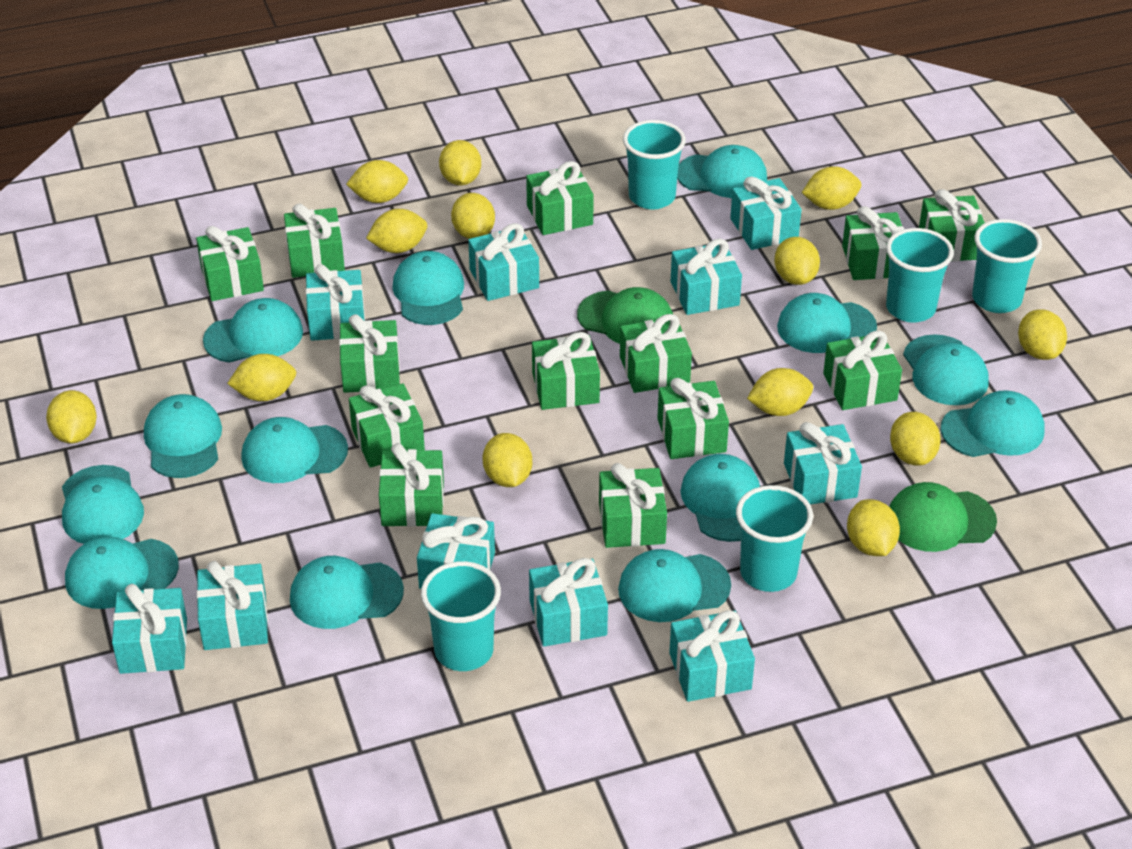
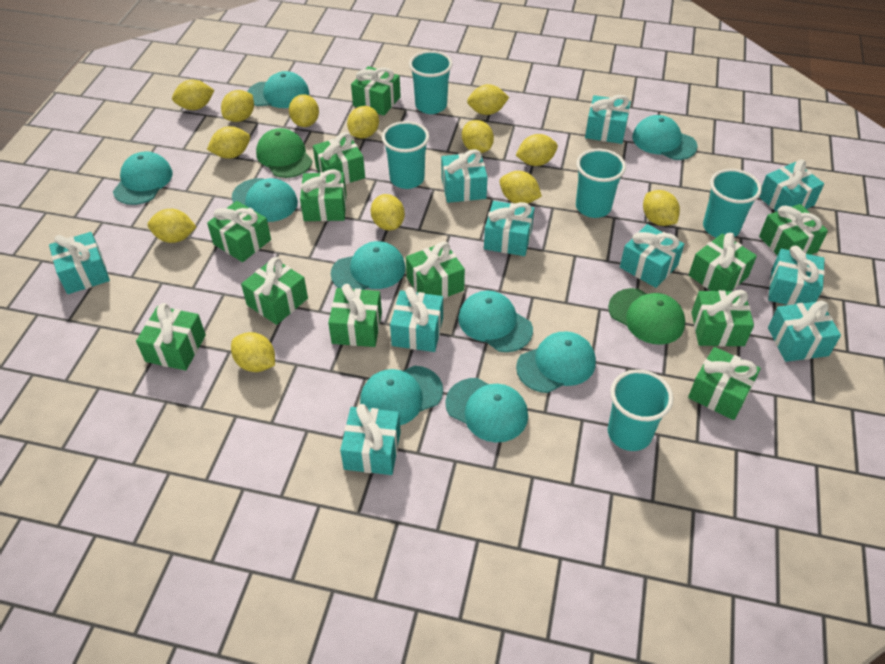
green gift: 13 -> 12
turquoise cap: 13 -> 9

